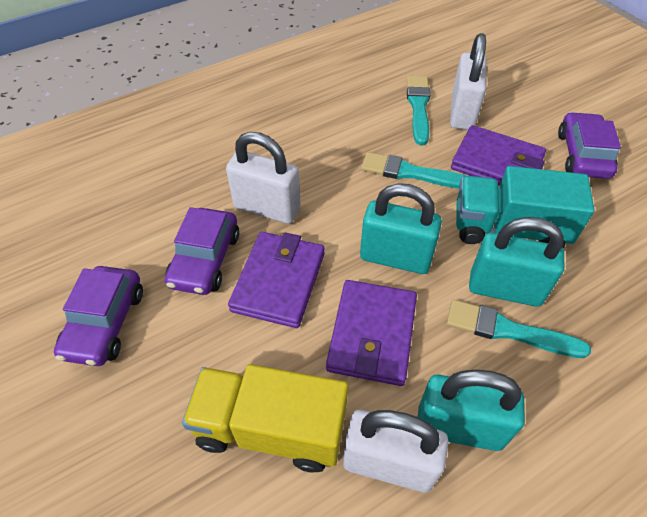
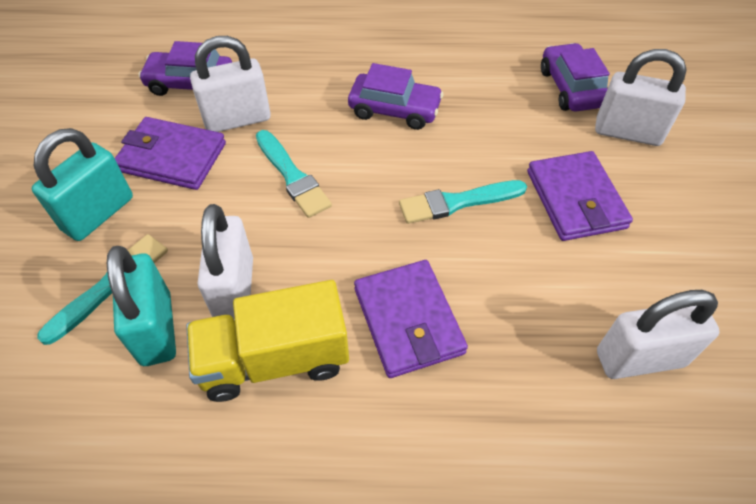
turquoise padlock: 3 -> 2
turquoise truck: 1 -> 0
white padlock: 3 -> 4

